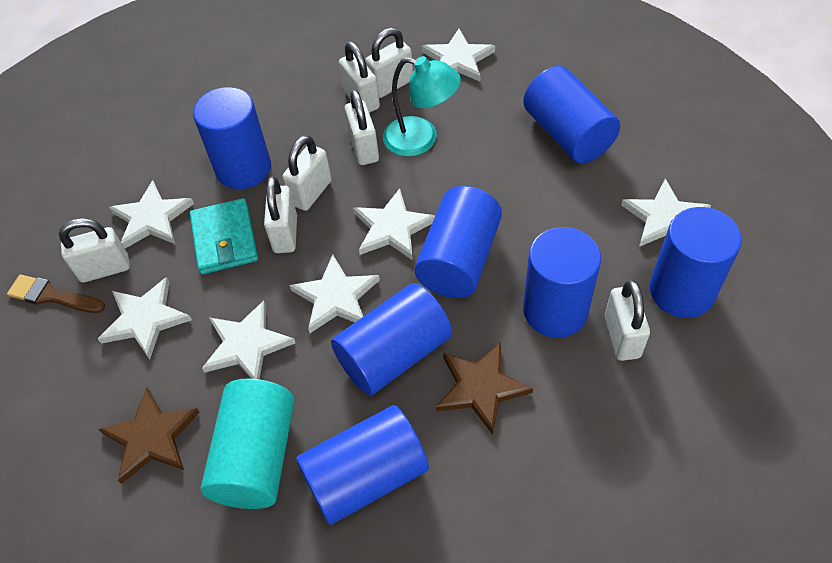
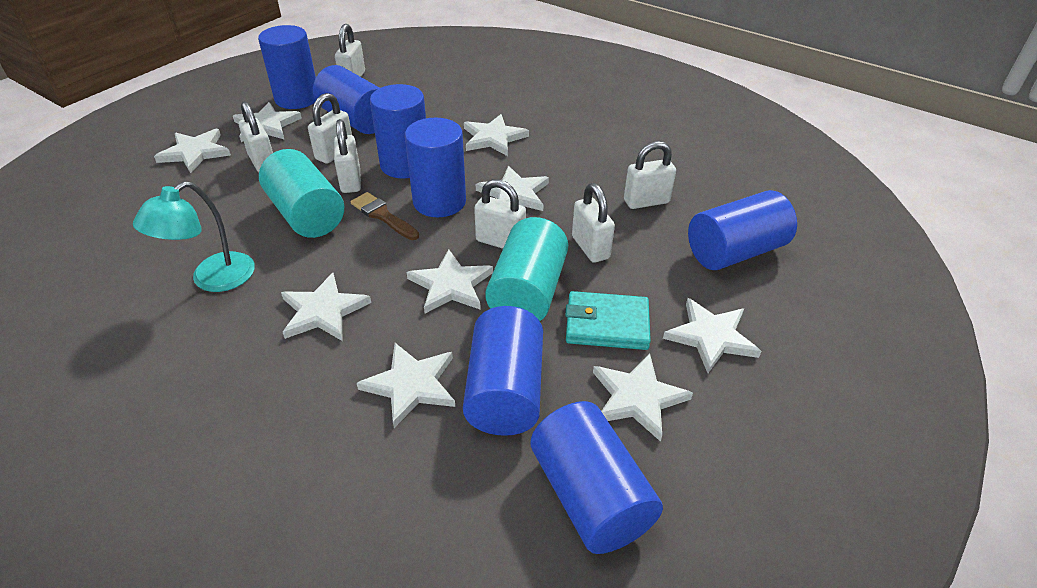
brown star: 2 -> 0
turquoise cylinder: 1 -> 2
white star: 7 -> 9

